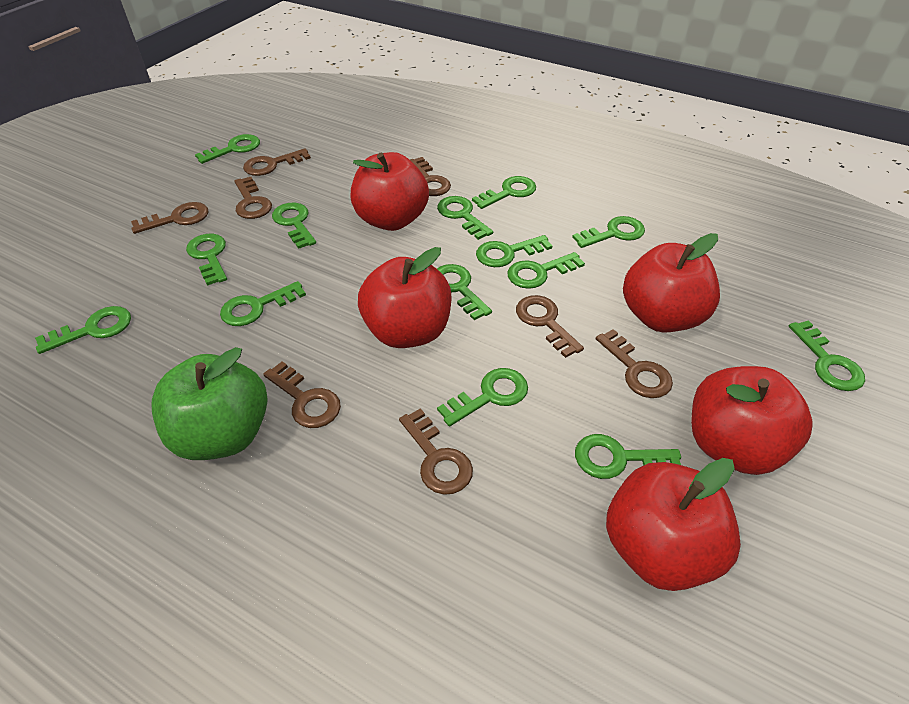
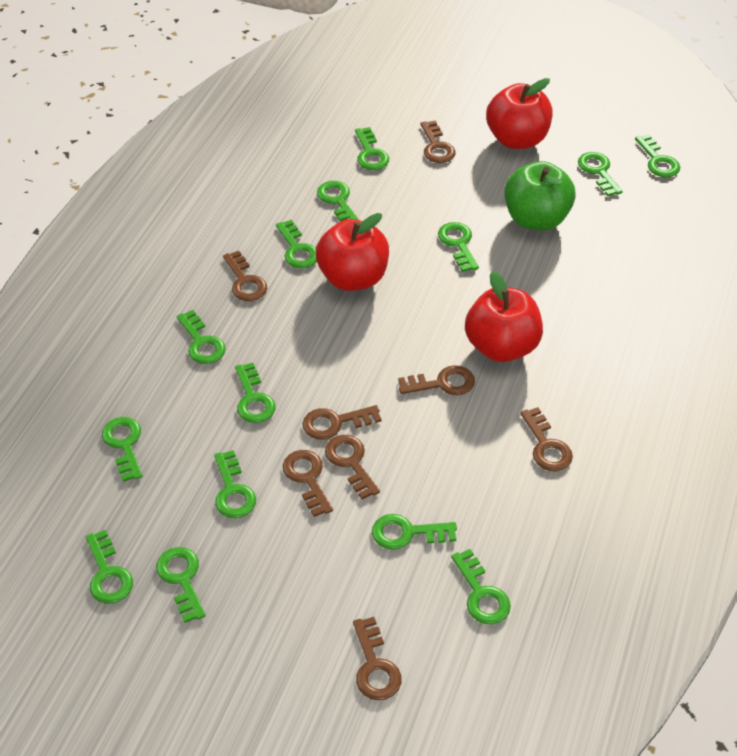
red apple: 5 -> 3

